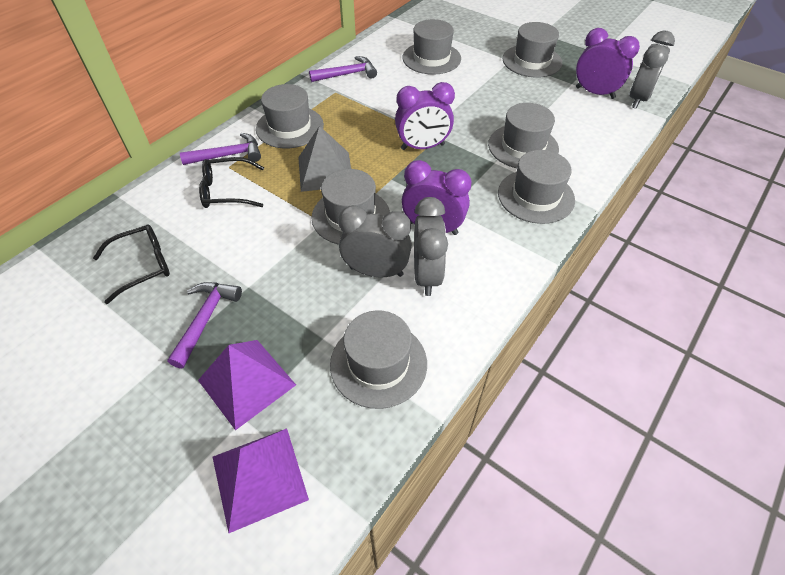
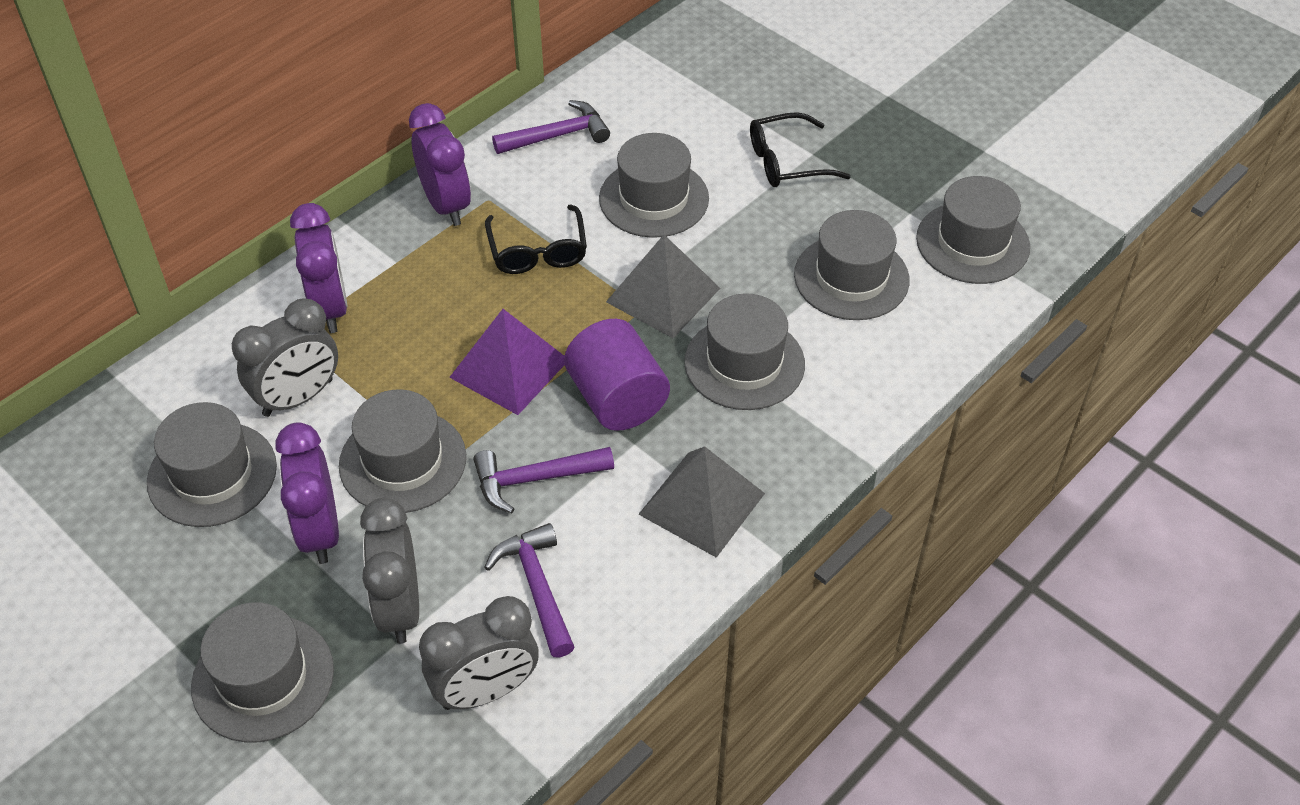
grey pyramid: 1 -> 2
purple cylinder: 0 -> 1
purple pyramid: 2 -> 1

